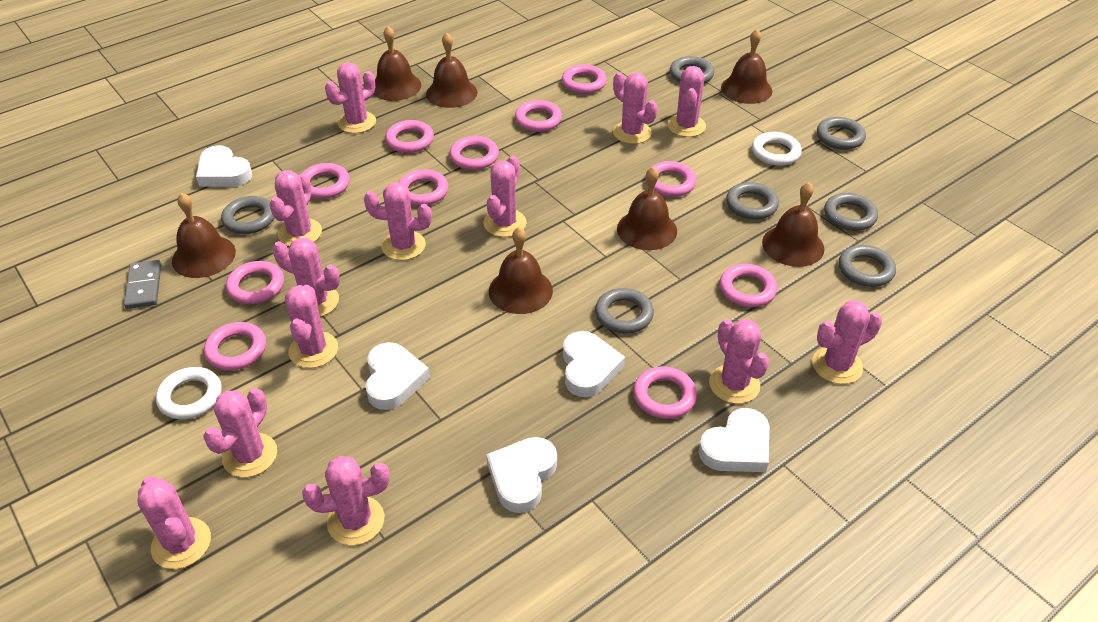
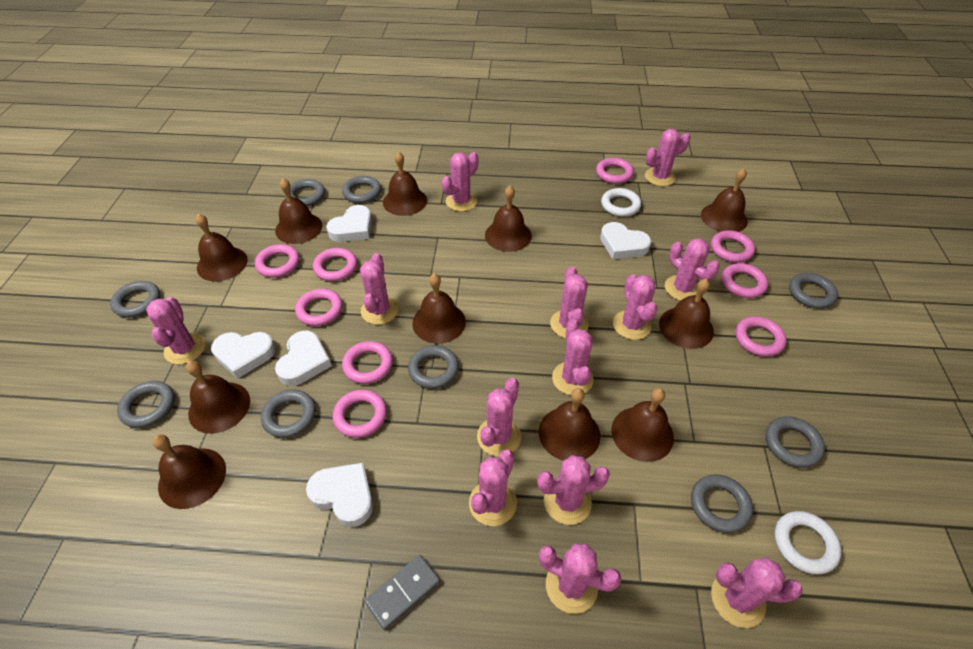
brown bell: 7 -> 11
grey ring: 7 -> 9
pink ring: 11 -> 9

